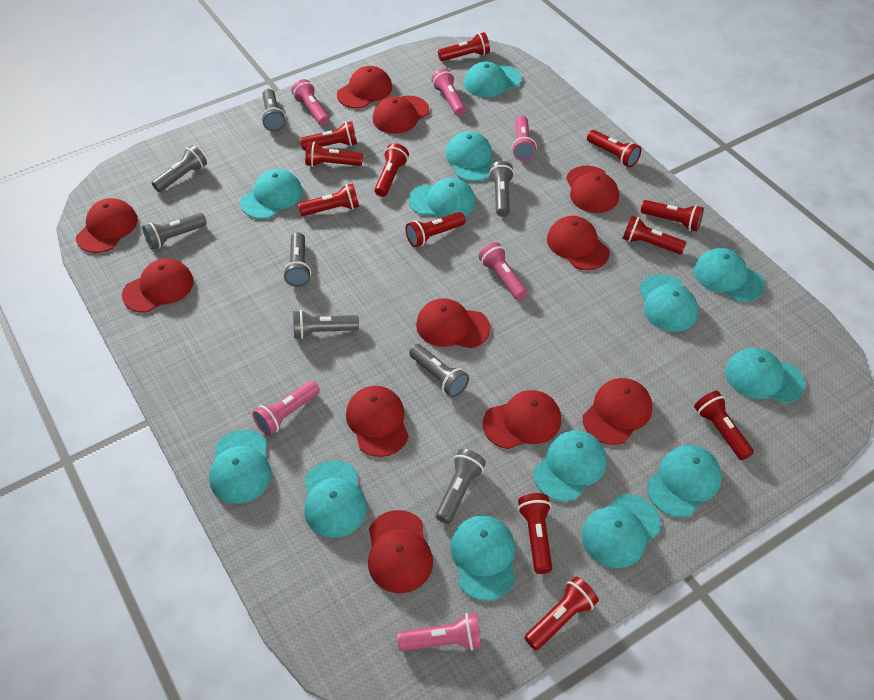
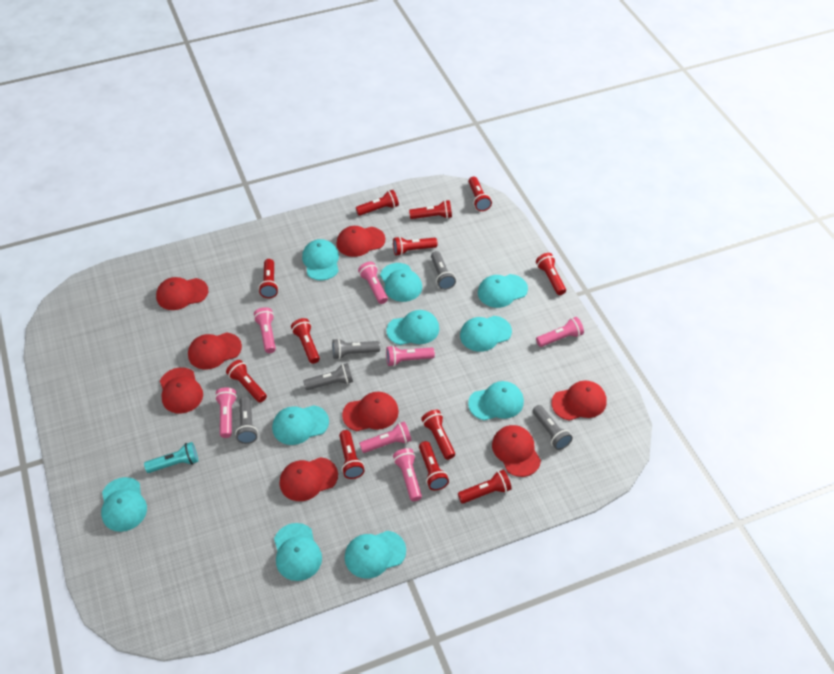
grey flashlight: 8 -> 5
pink flashlight: 6 -> 7
red cap: 11 -> 8
turquoise cap: 13 -> 10
turquoise flashlight: 0 -> 1

